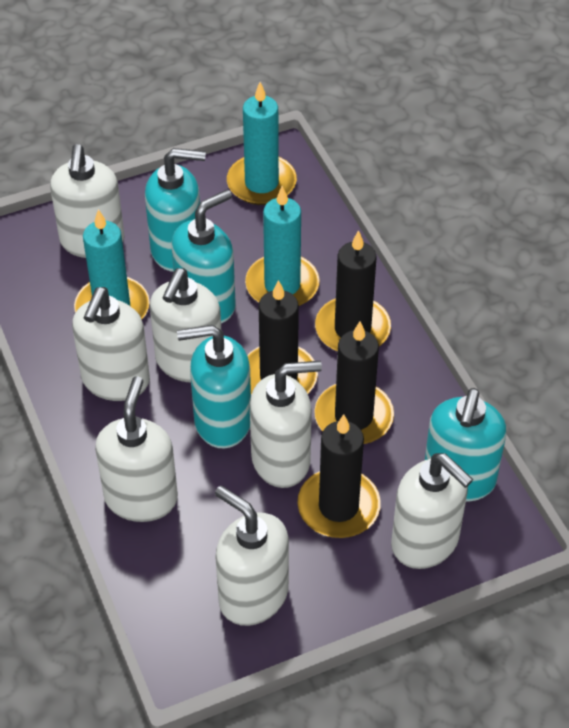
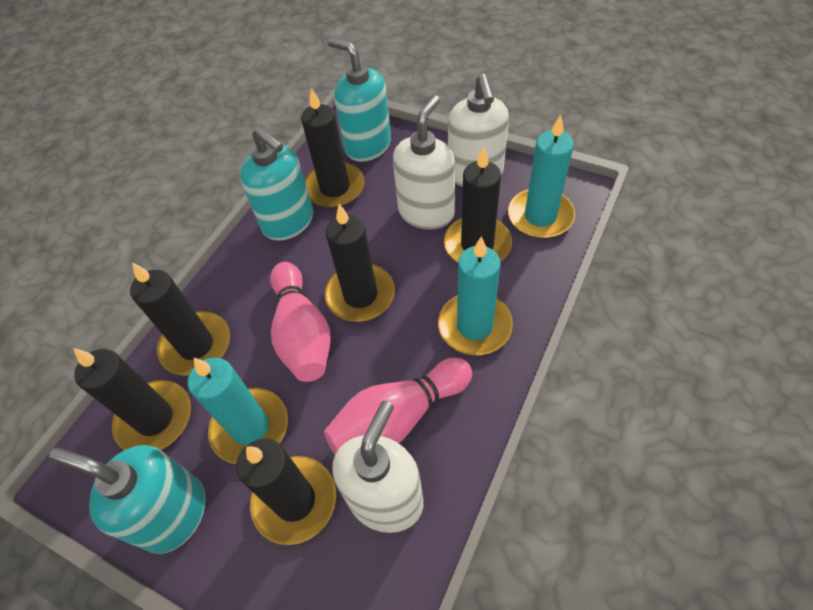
black candle: 4 -> 6
pink bowling pin: 0 -> 2
turquoise soap dispenser: 4 -> 3
white soap dispenser: 7 -> 3

